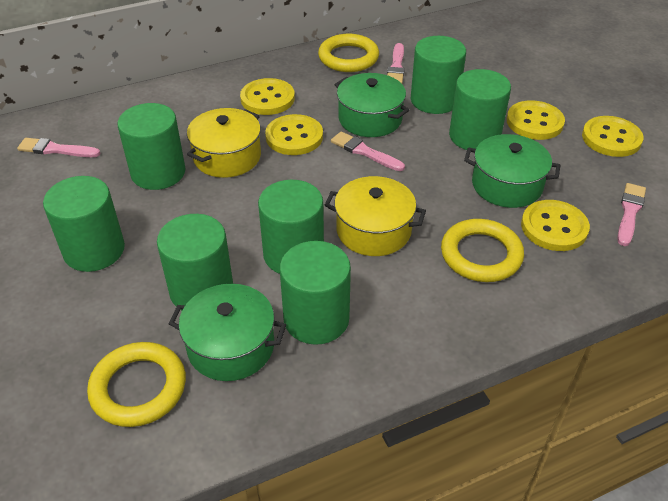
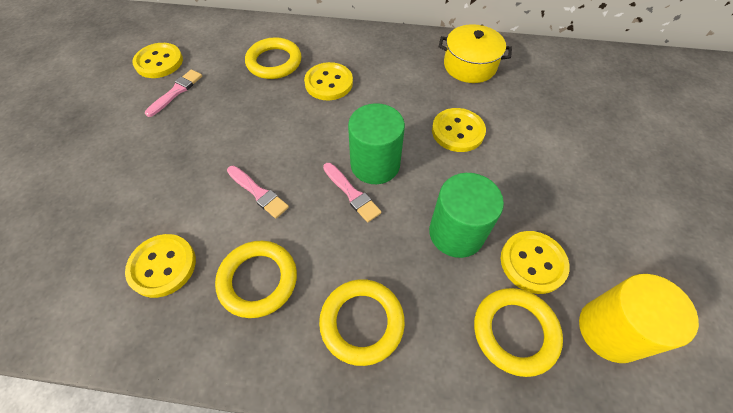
green cylinder: 7 -> 2
green pot: 3 -> 0
pink brush: 4 -> 3
yellow cylinder: 0 -> 1
yellow pot: 2 -> 1
yellow ring: 3 -> 4

